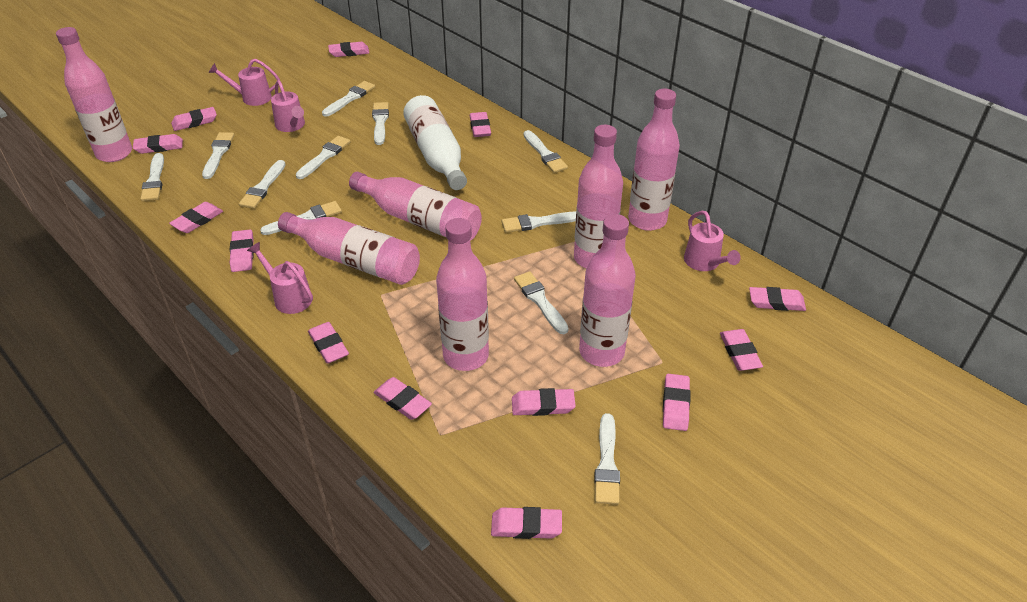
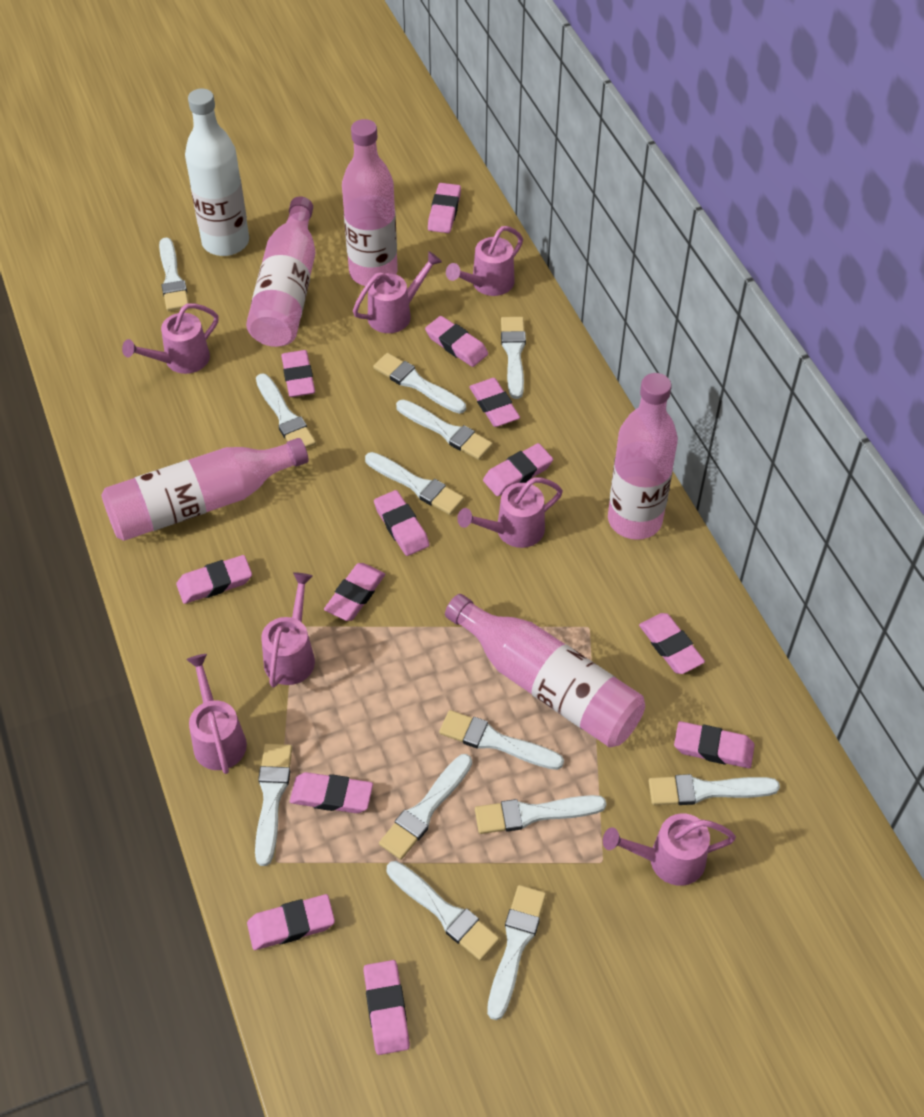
pink bottle: 7 -> 5
pink watering can: 4 -> 7
white brush: 11 -> 13

